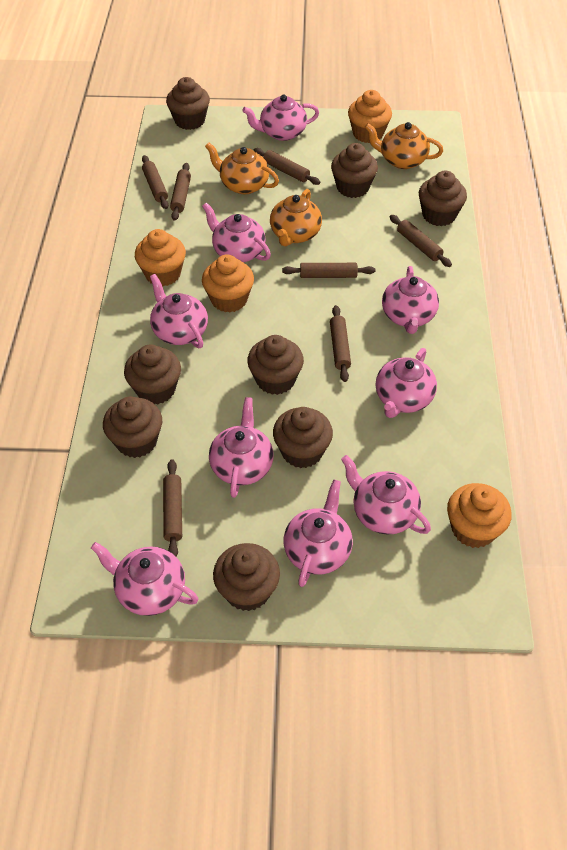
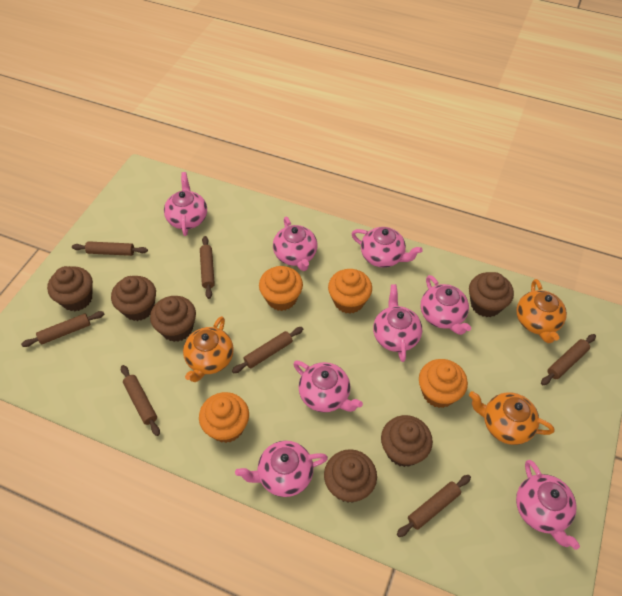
brown cupcake: 8 -> 6
pink teapot: 9 -> 8

